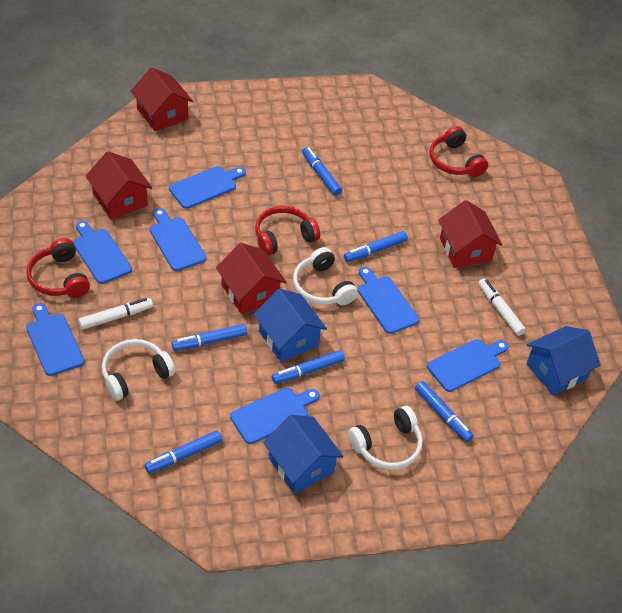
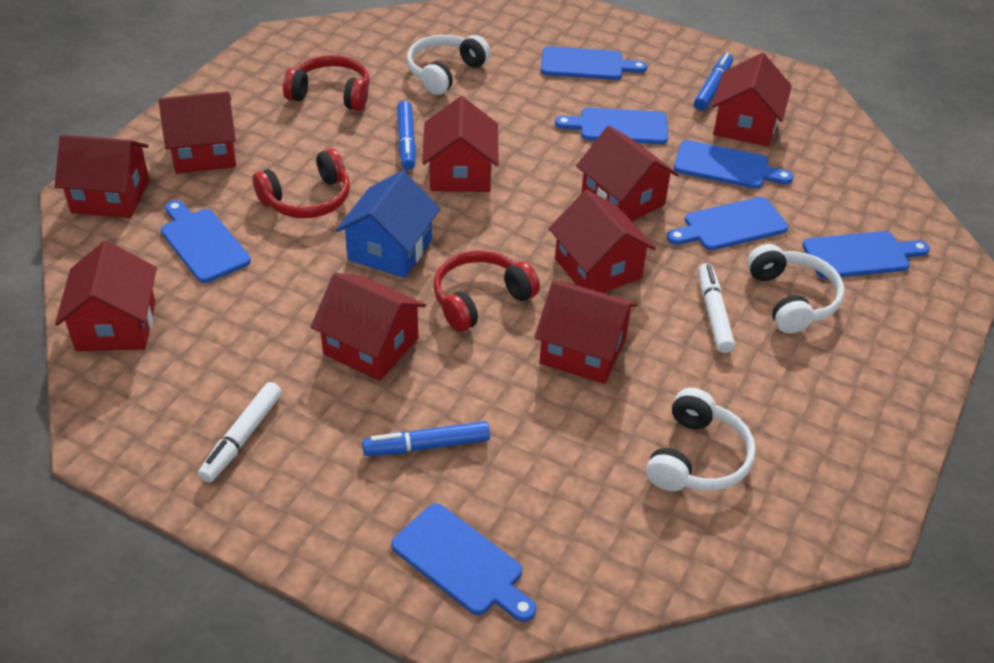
blue house: 3 -> 1
blue marker: 6 -> 3
red house: 4 -> 9

